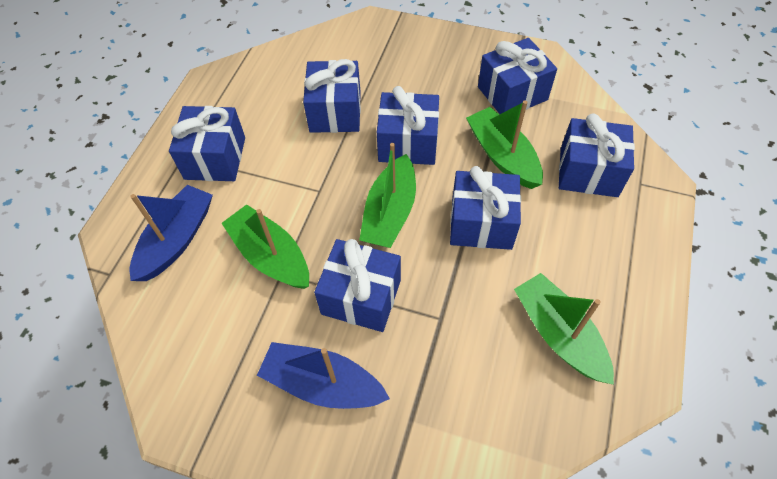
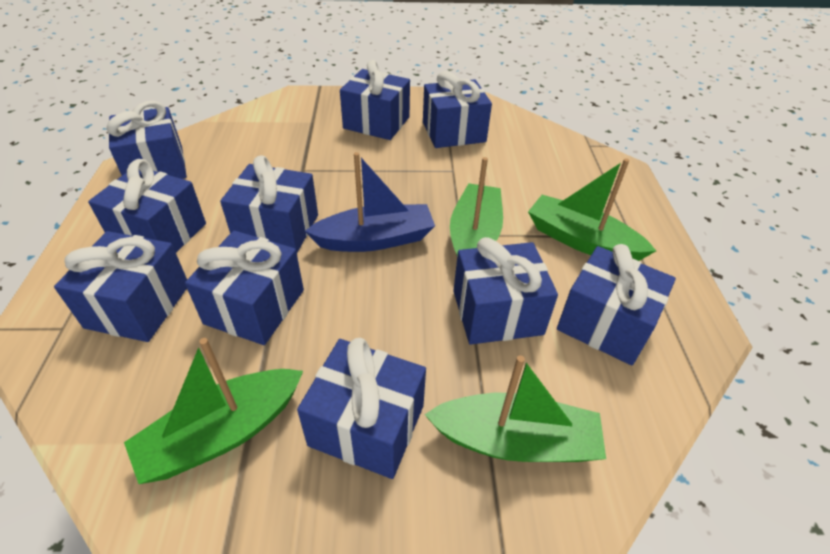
blue boat: 2 -> 1
blue gift: 7 -> 10

